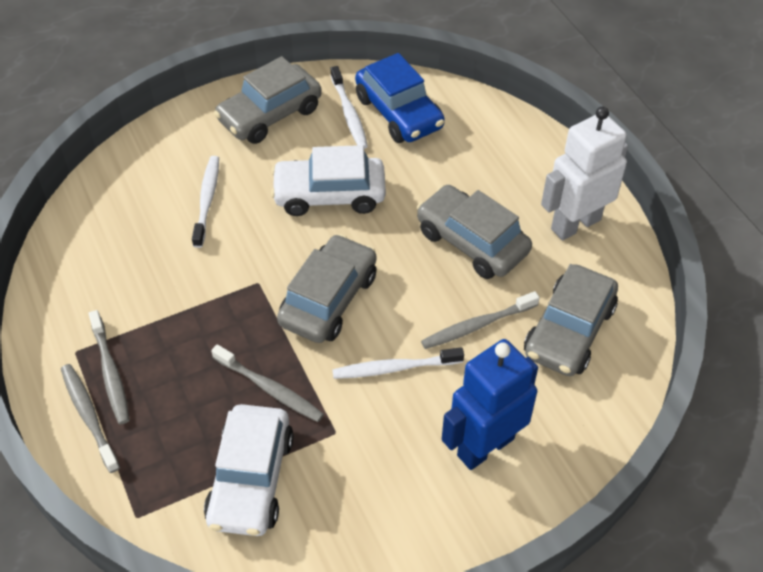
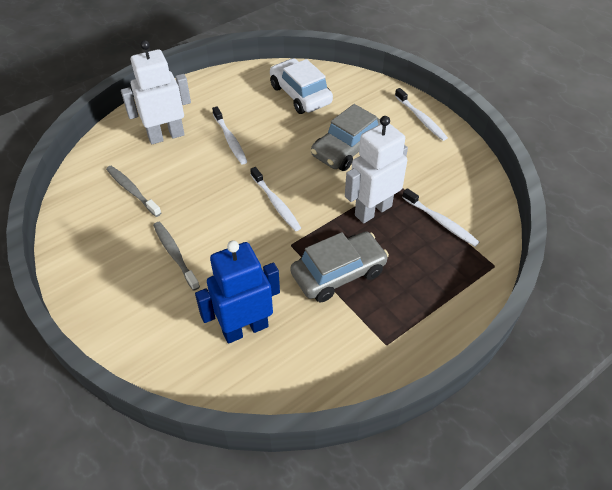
blue car: 1 -> 0
grey car: 4 -> 2
grey toothbrush: 4 -> 2
white car: 2 -> 1
white robot: 1 -> 2
white toothbrush: 3 -> 4

